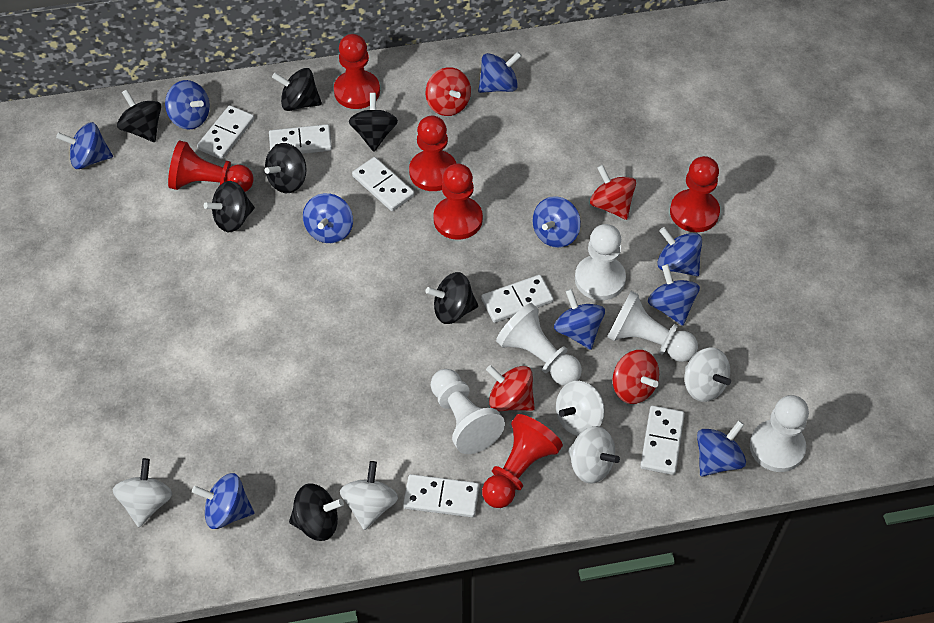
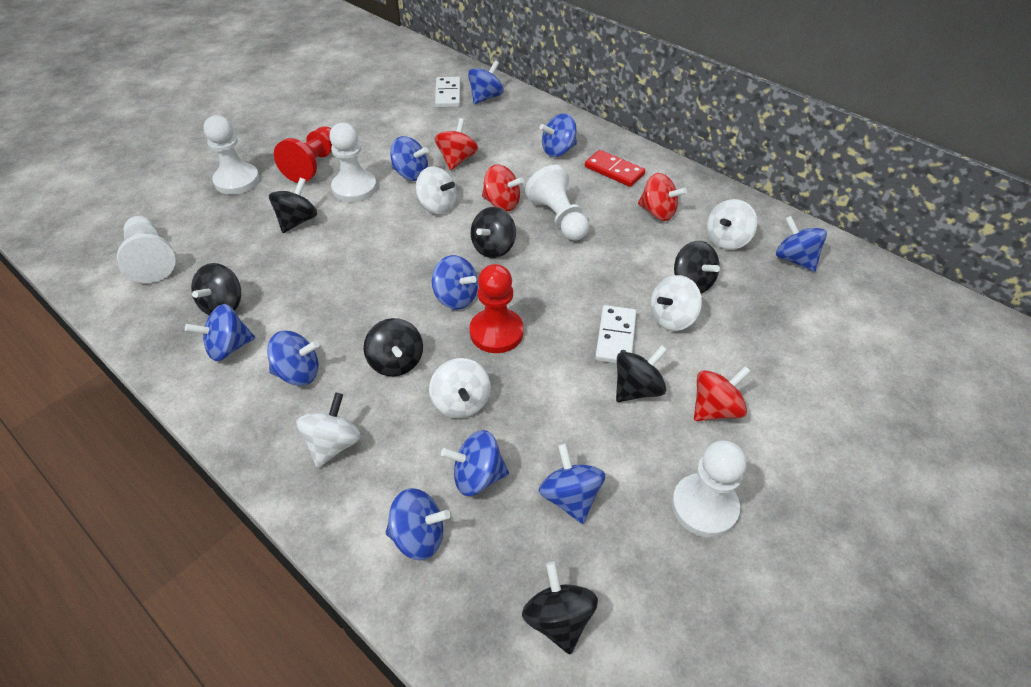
red domino: 0 -> 1
red pawn: 6 -> 2
white domino: 6 -> 2

